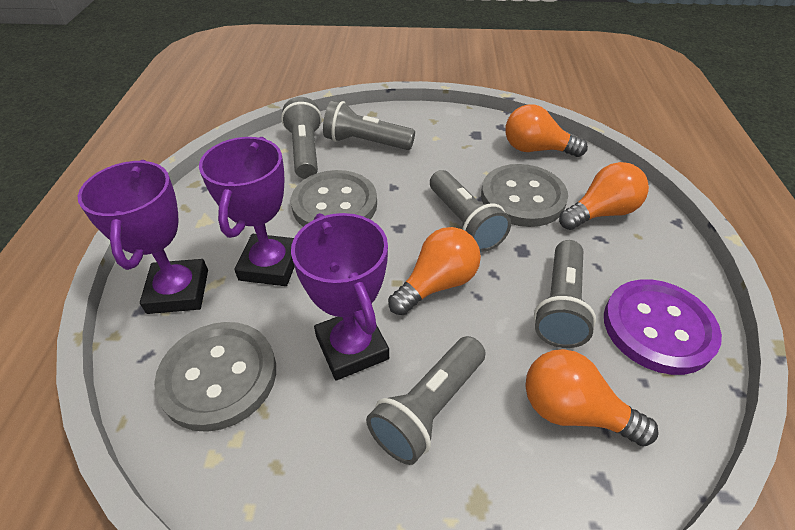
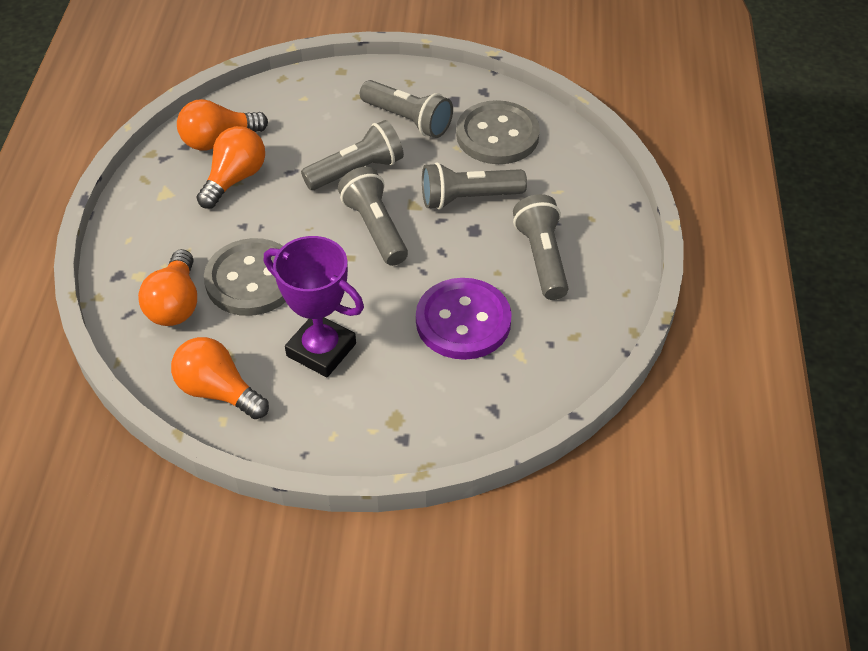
grey button: 3 -> 2
purple trophy: 3 -> 1

